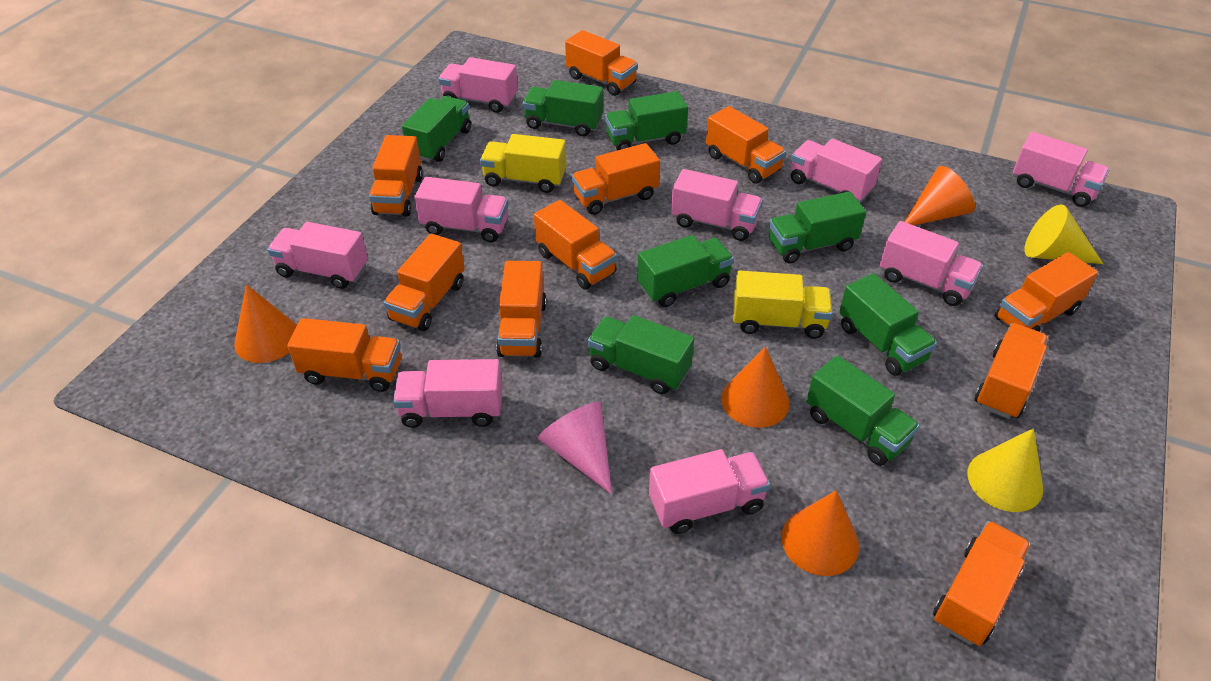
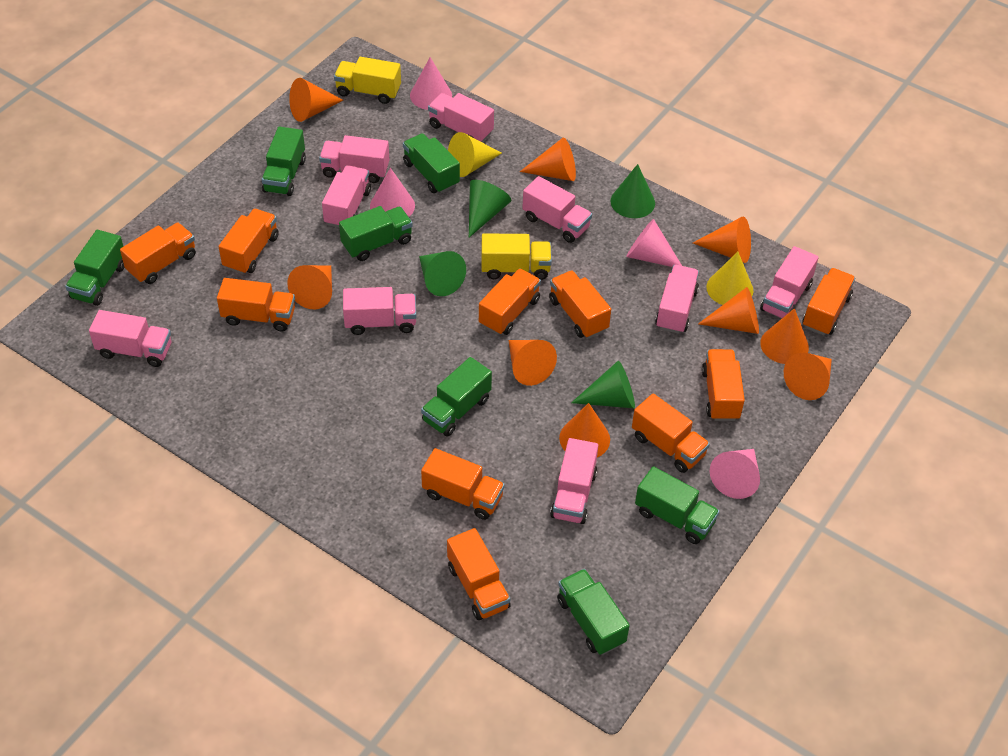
green cone: 0 -> 4
green truck: 8 -> 7
orange cone: 4 -> 9
orange truck: 11 -> 10
pink cone: 1 -> 4

